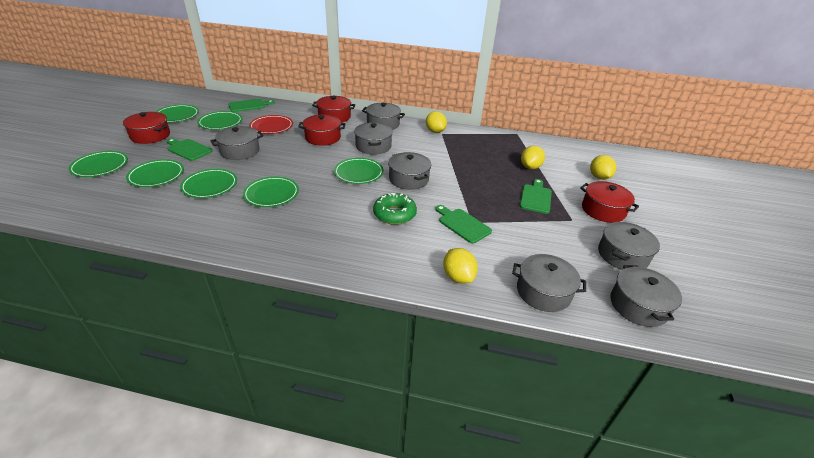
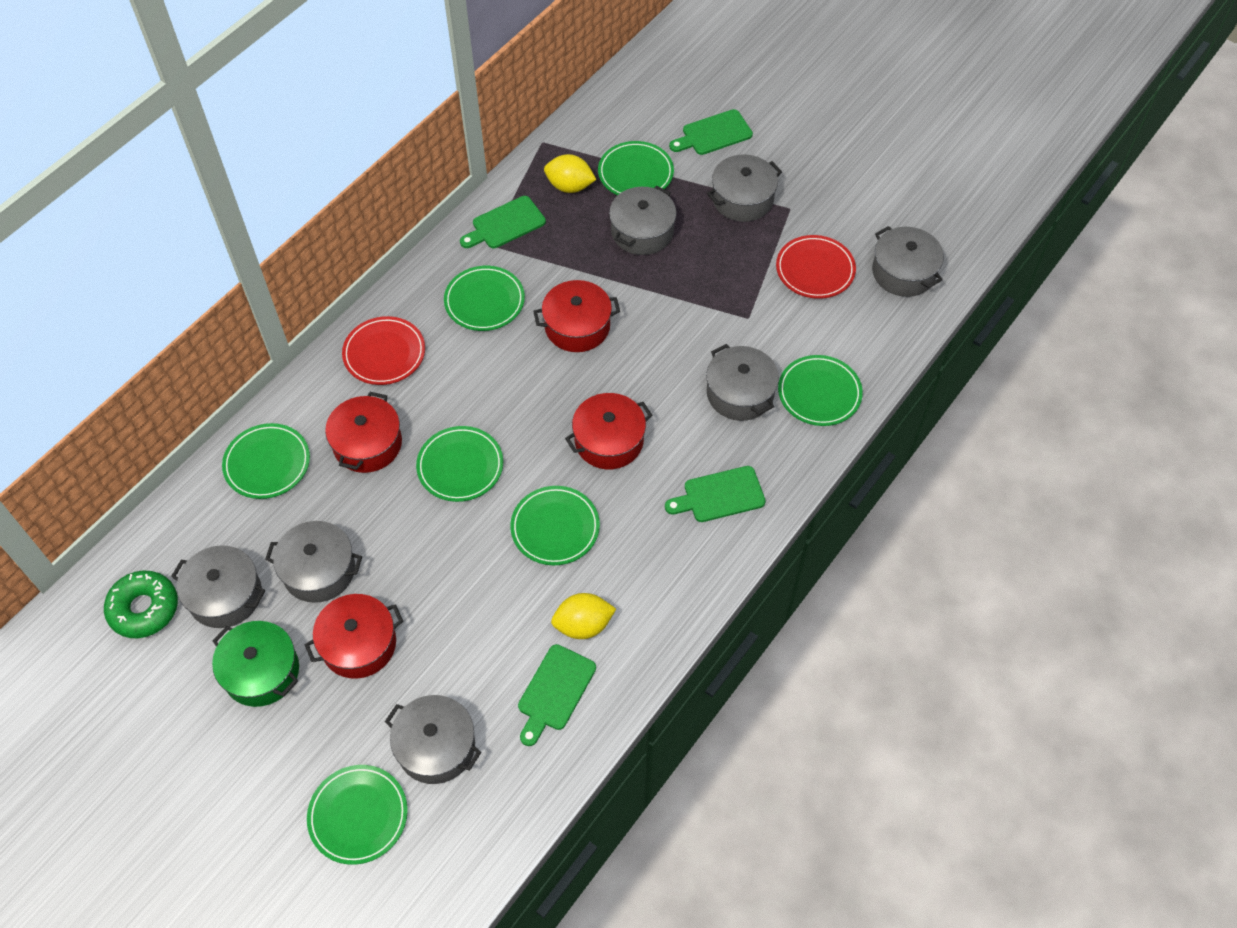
green pot: 0 -> 1
red plate: 1 -> 2
yellow lemon: 4 -> 2

